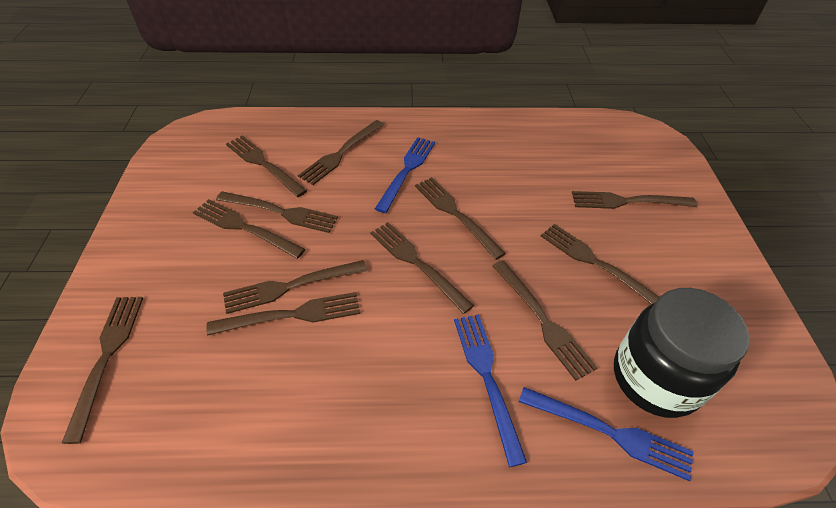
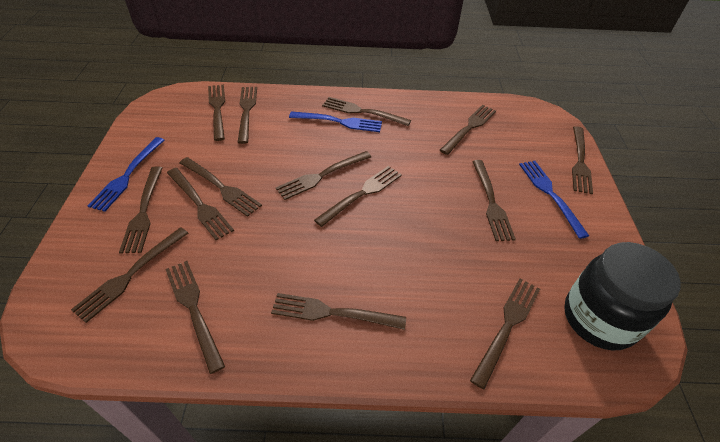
brown fork: 12 -> 15

